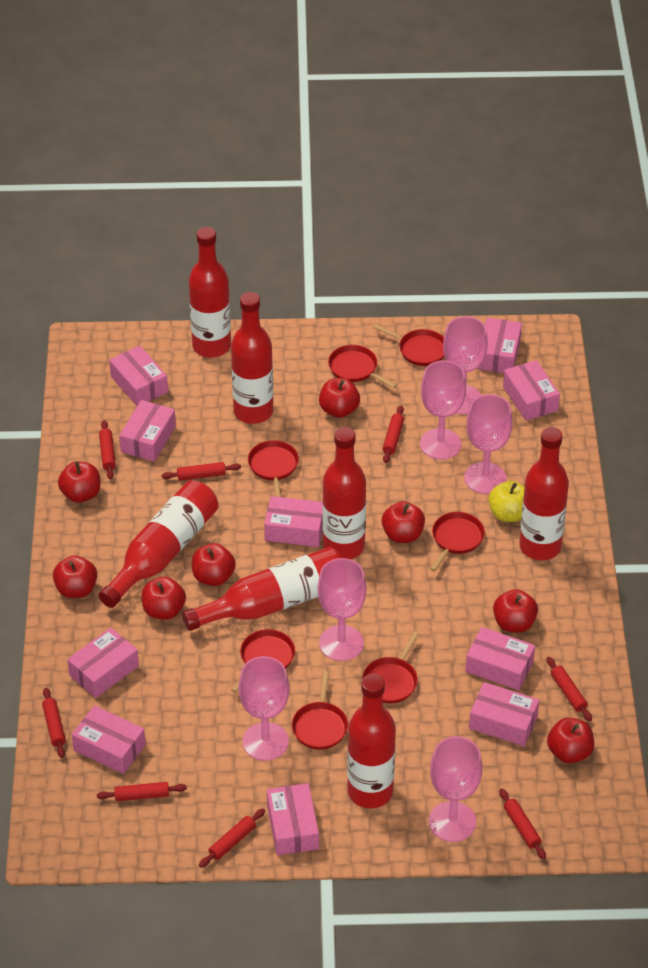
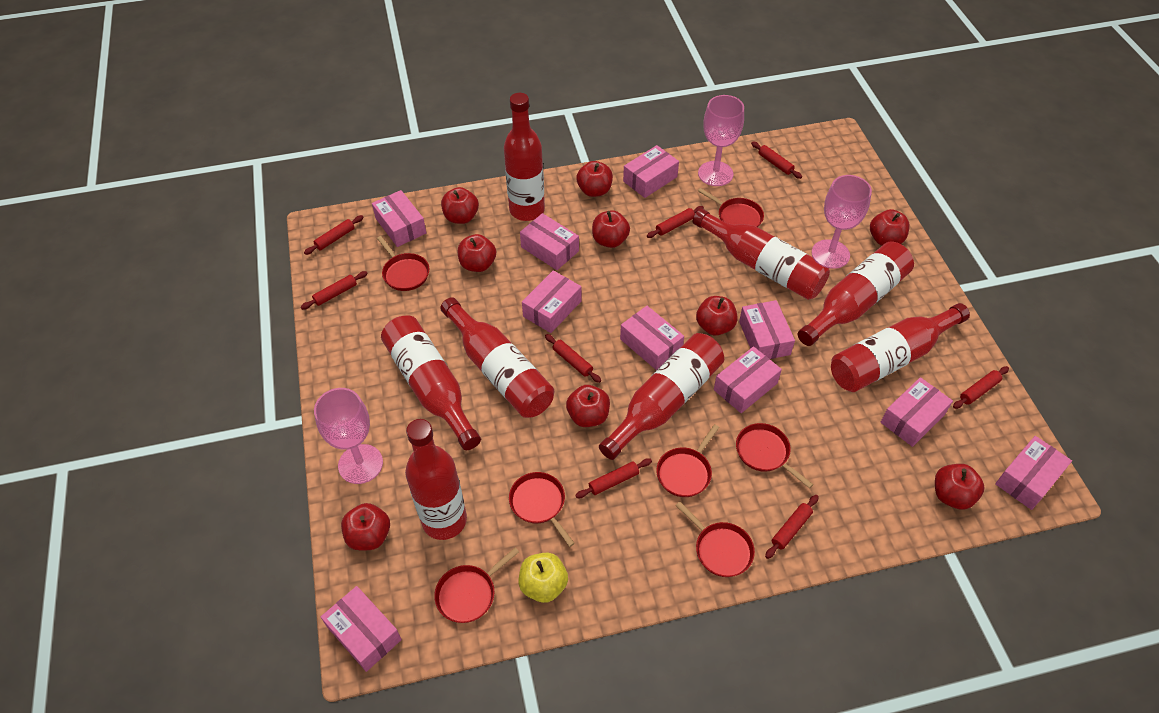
pink goblet: 6 -> 3
red apple: 8 -> 9
red bottle: 7 -> 8

